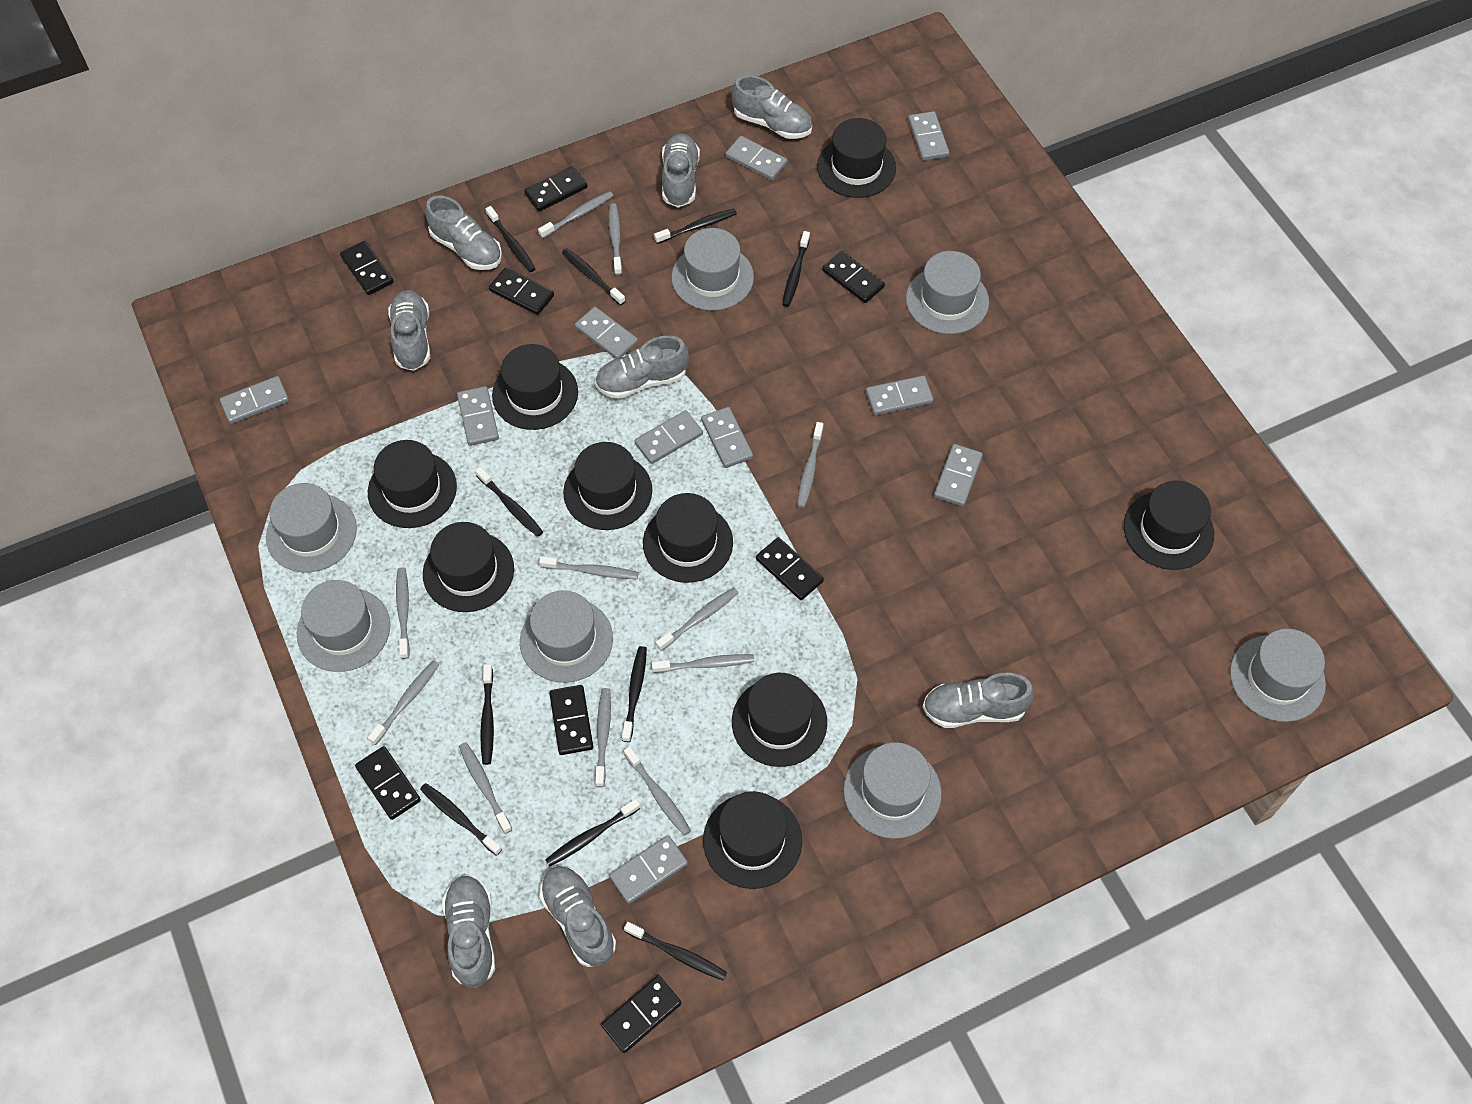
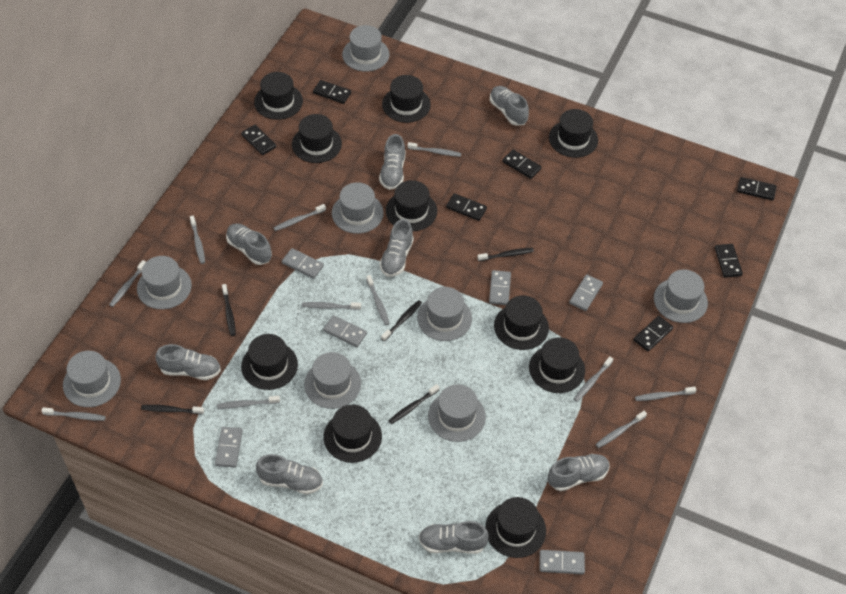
black domino: 8 -> 7
black hat: 9 -> 10
black toothbrush: 10 -> 5
grey domino: 10 -> 6
grey hat: 7 -> 8

